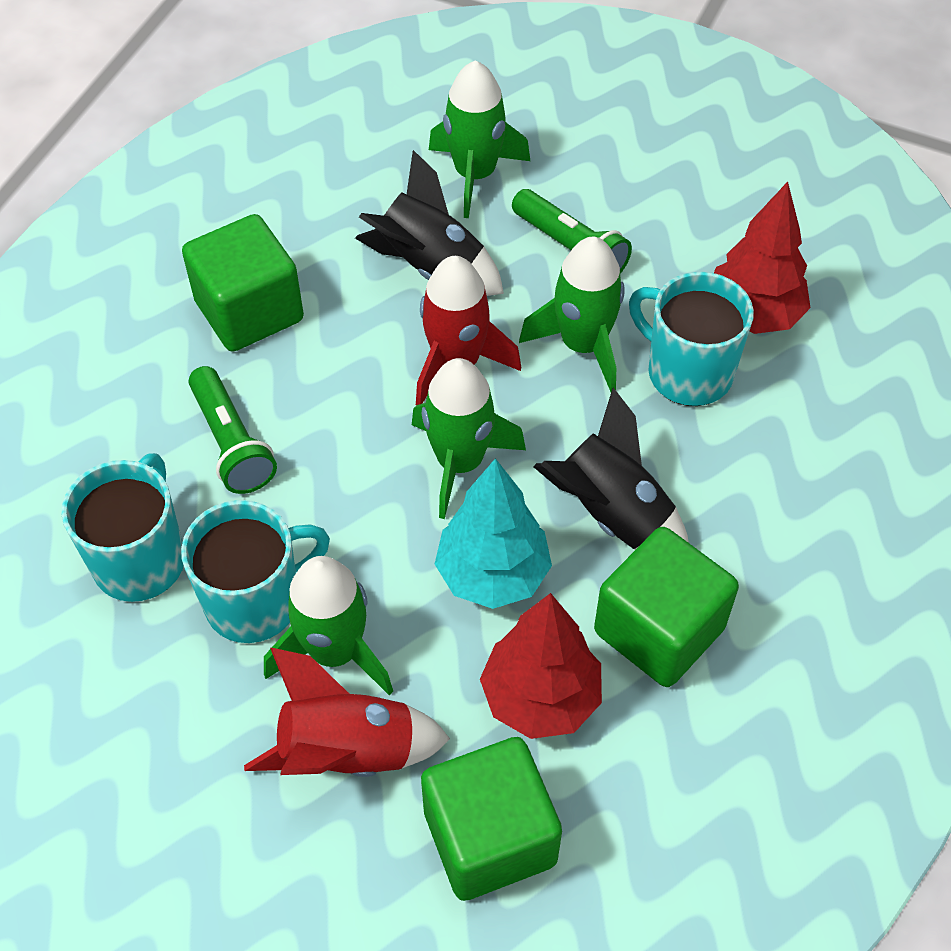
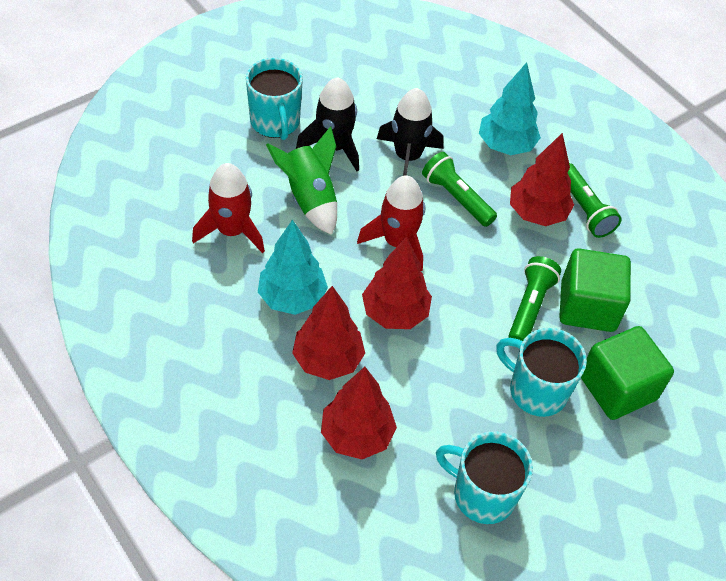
green cube: 3 -> 2
green flashlight: 2 -> 3
green rocket: 4 -> 1
red tree: 2 -> 4
turquoise tree: 1 -> 2

